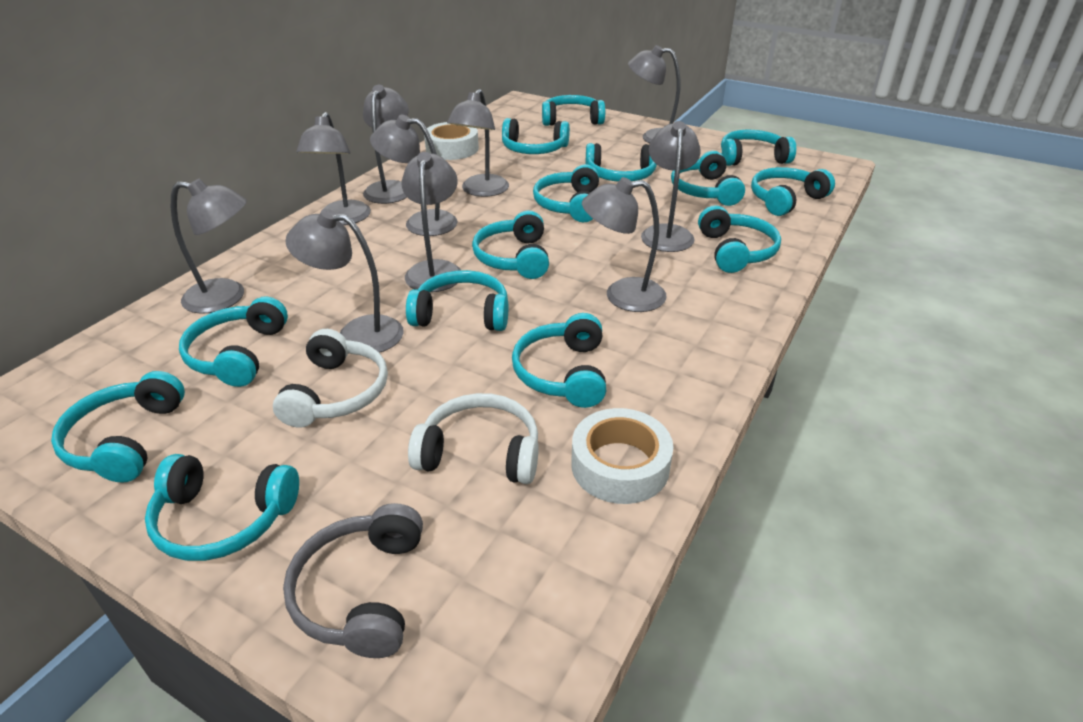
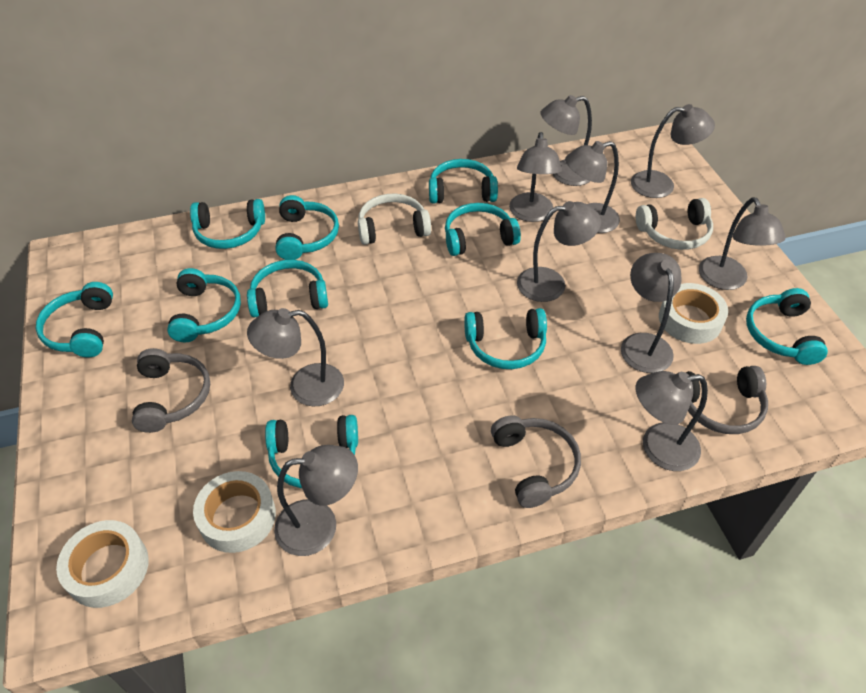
grey headphones: 1 -> 3
turquoise headphones: 14 -> 10
white tape: 2 -> 3

